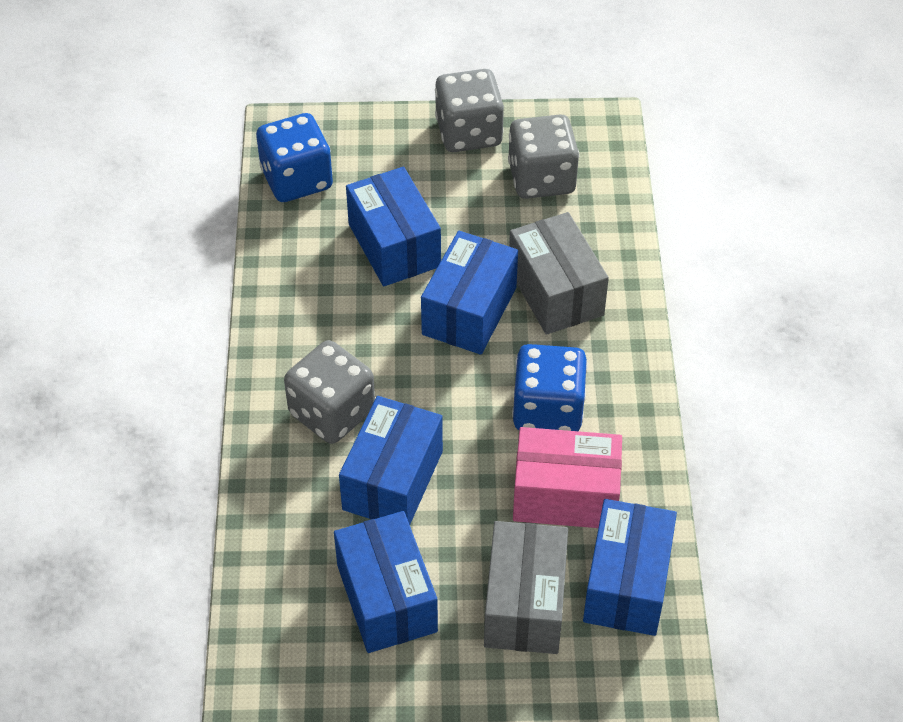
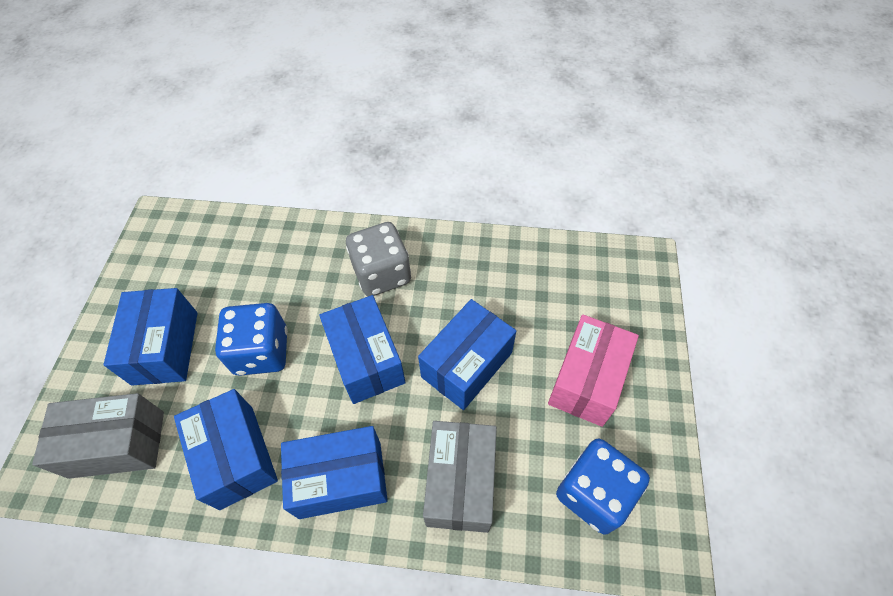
grey dice: 3 -> 1

